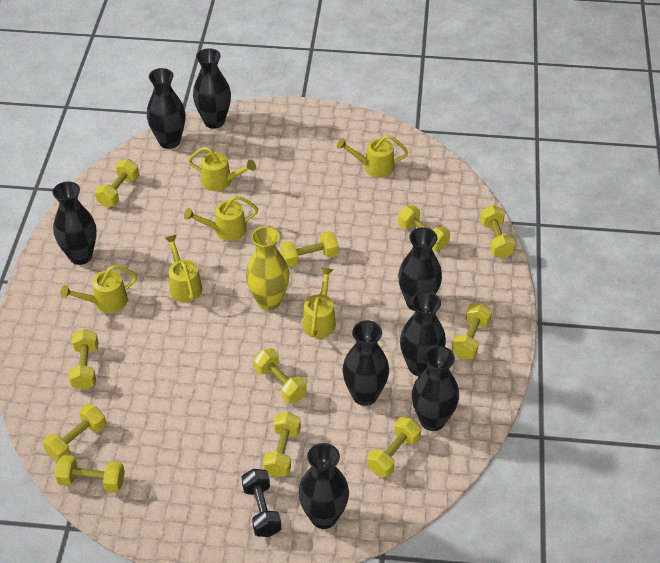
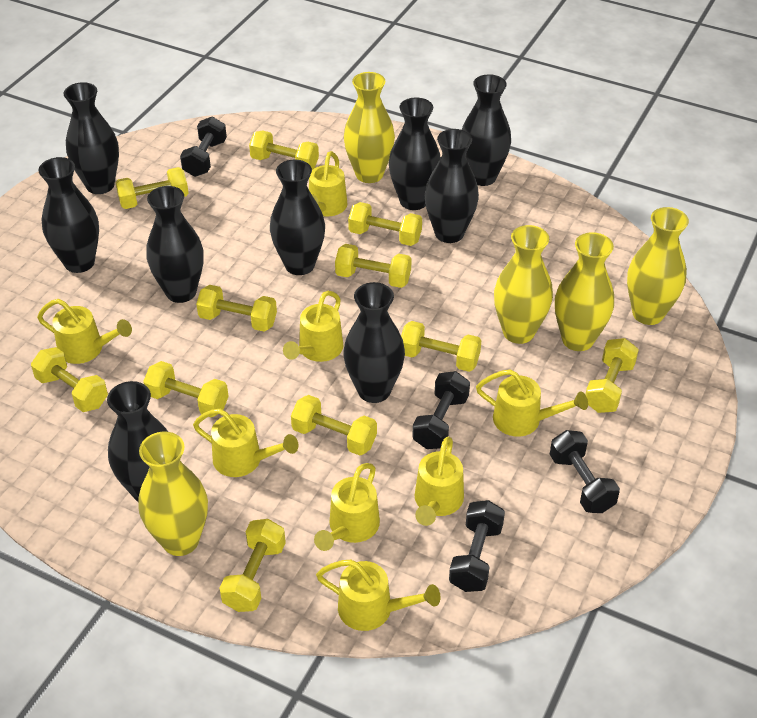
black dumbbell: 1 -> 4
black vase: 8 -> 9
yellow vase: 1 -> 5
yellow watering can: 6 -> 8

